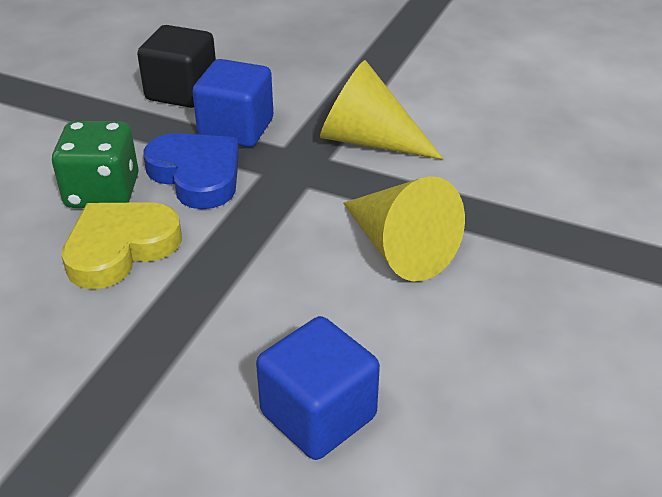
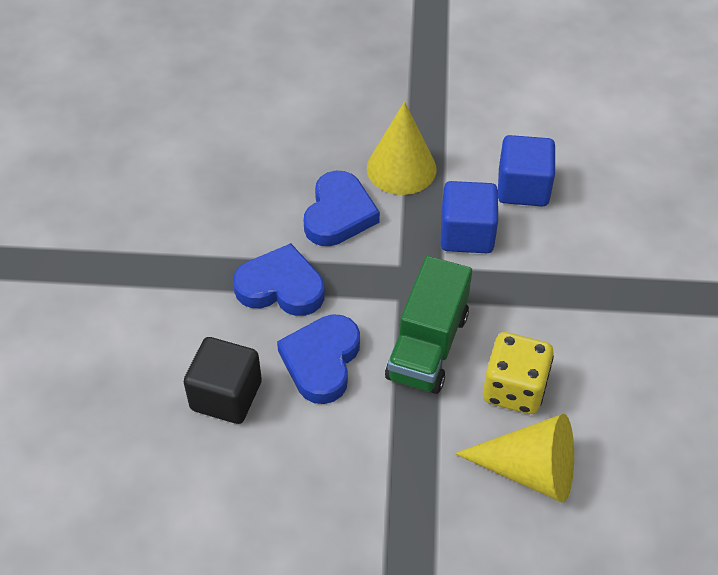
blue heart: 1 -> 3
green dice: 1 -> 0
green truck: 0 -> 1
yellow dice: 0 -> 1
yellow heart: 1 -> 0

